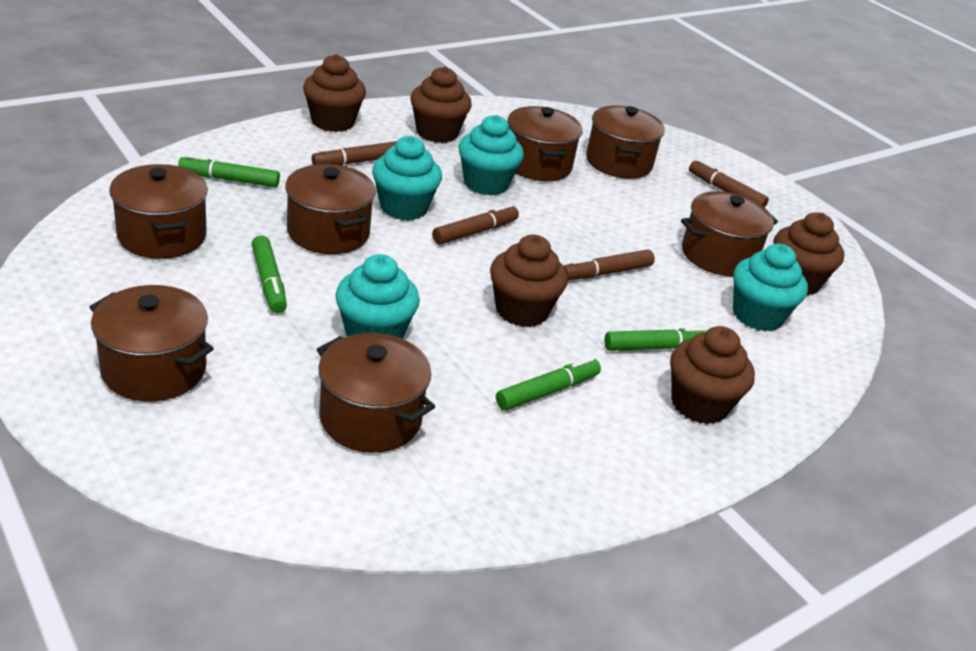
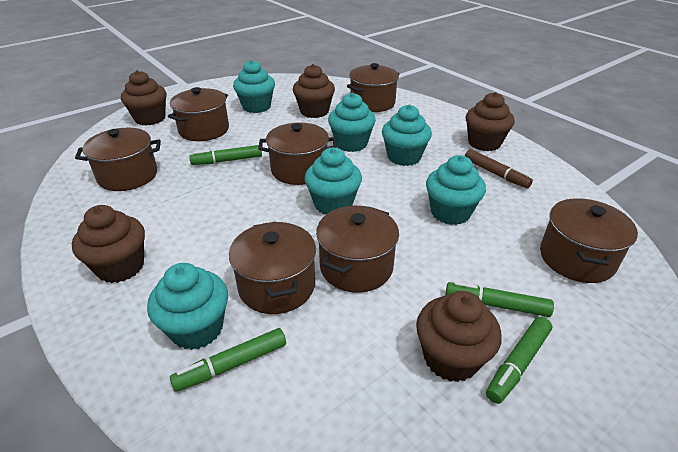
brown marker: 4 -> 1
turquoise cupcake: 4 -> 6

